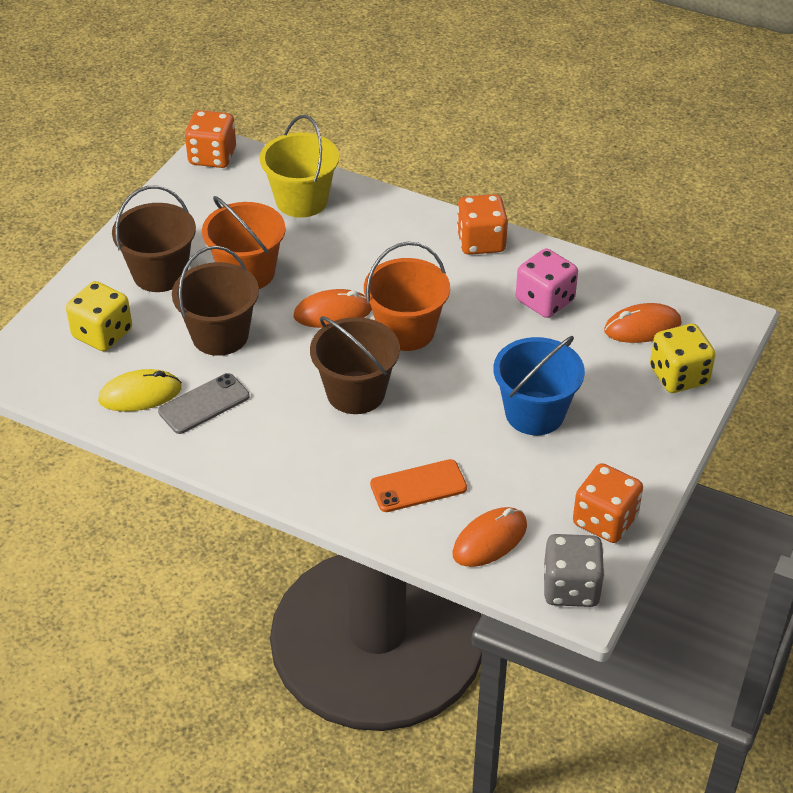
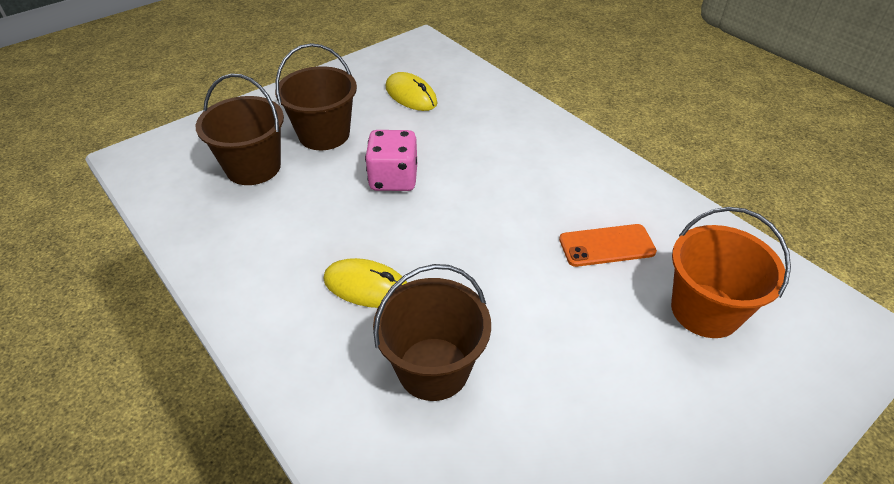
blue bucket: 1 -> 0
grey dice: 1 -> 0
grey phone: 1 -> 0
orange bucket: 2 -> 1
orange dice: 3 -> 0
orange mouse: 3 -> 0
yellow bucket: 1 -> 0
yellow dice: 2 -> 0
yellow mouse: 1 -> 2

